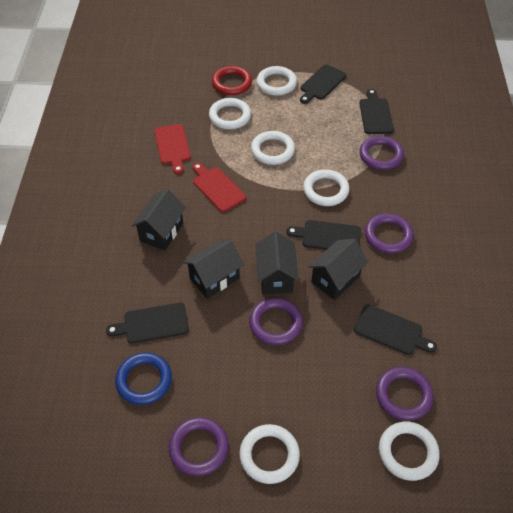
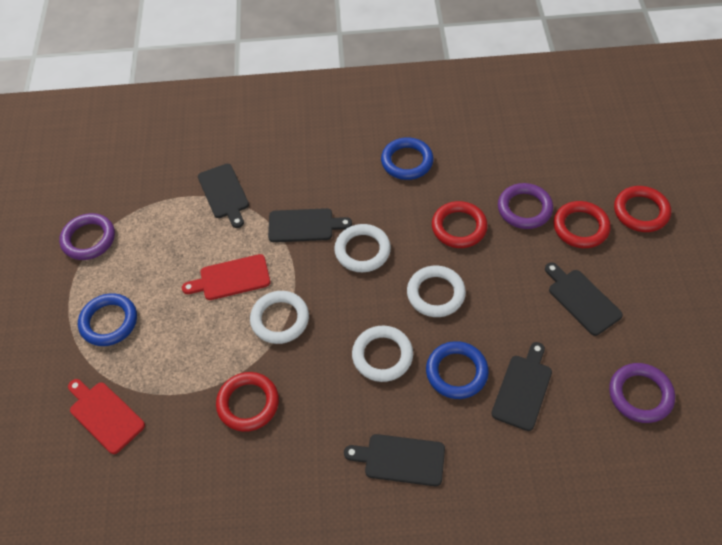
black house: 4 -> 0
blue ring: 1 -> 3
purple ring: 5 -> 3
red ring: 1 -> 4
white ring: 6 -> 4

